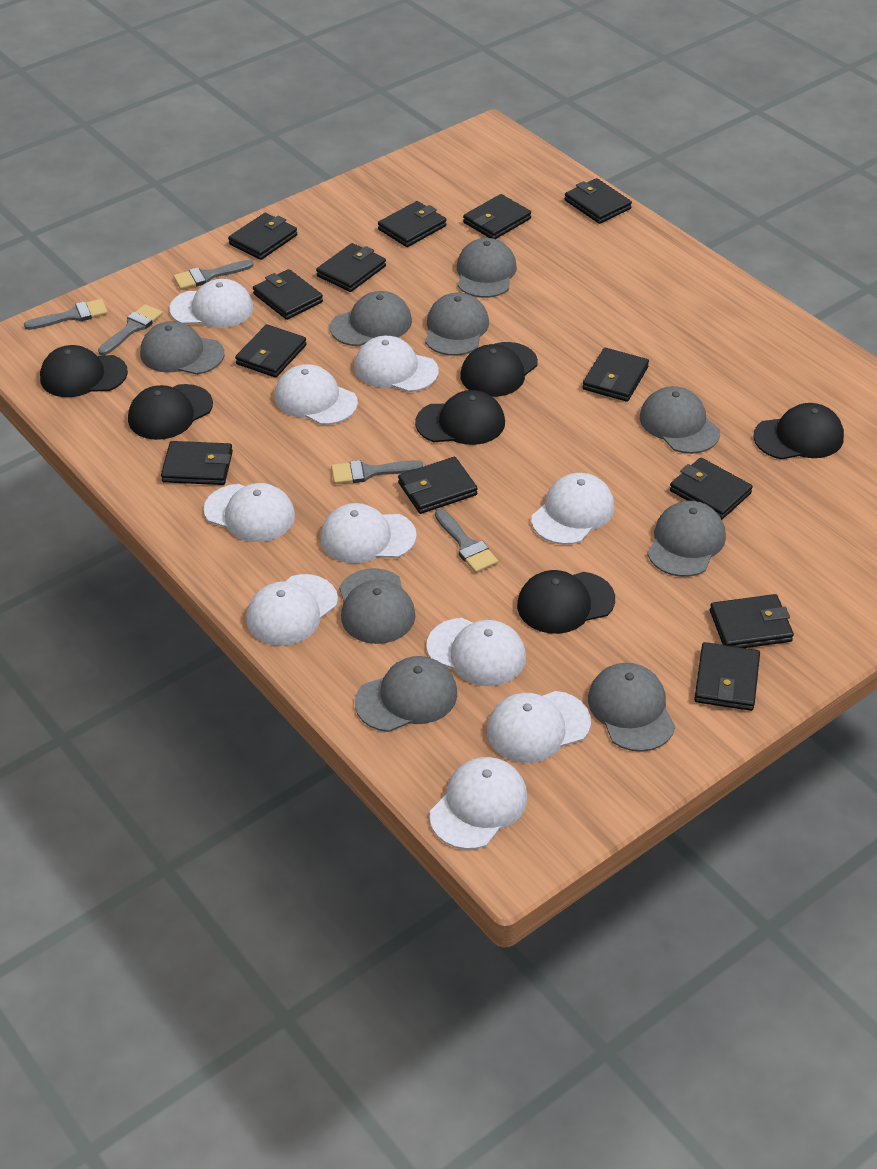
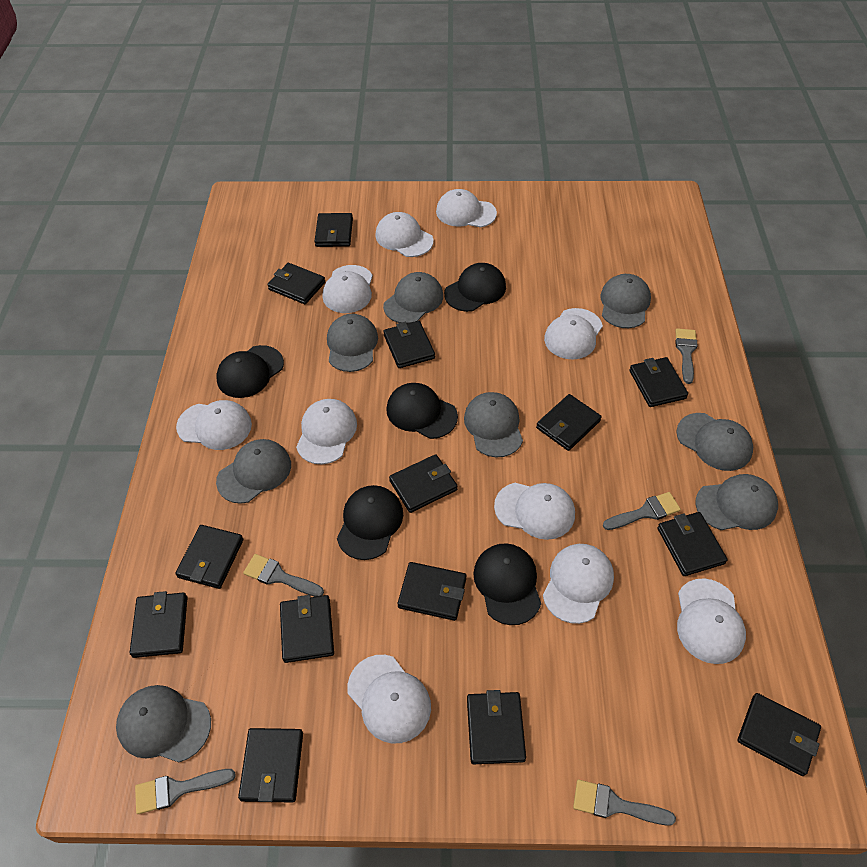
black cap: 6 -> 5
black wallet: 13 -> 14
grey cap: 9 -> 8

